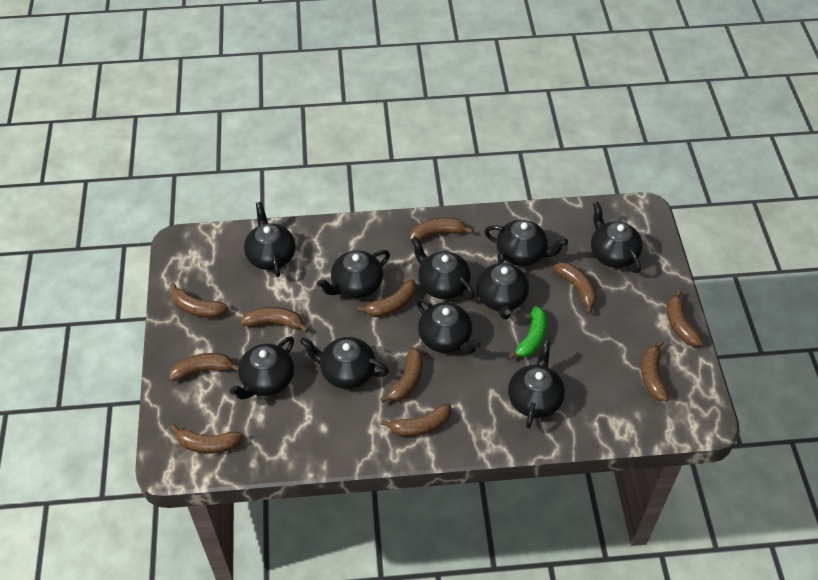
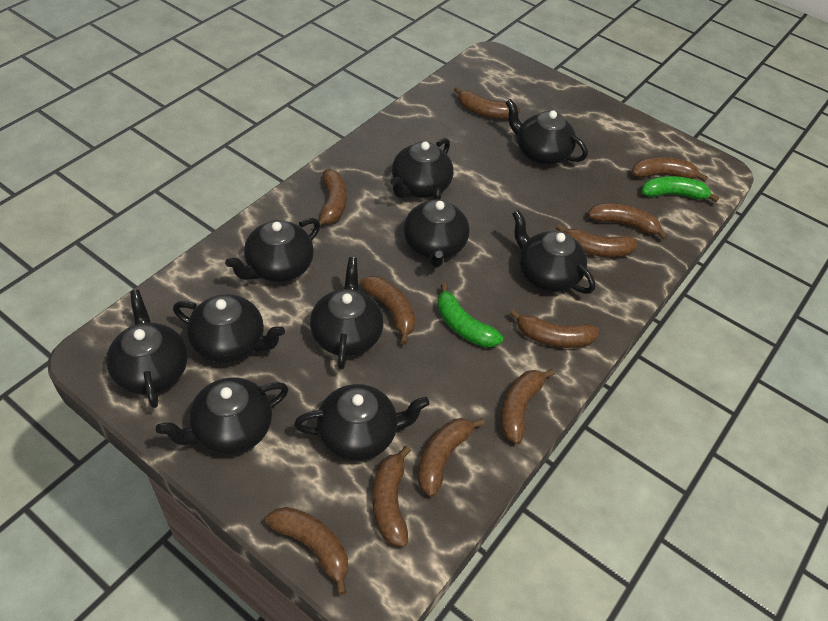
green banana: 1 -> 2

